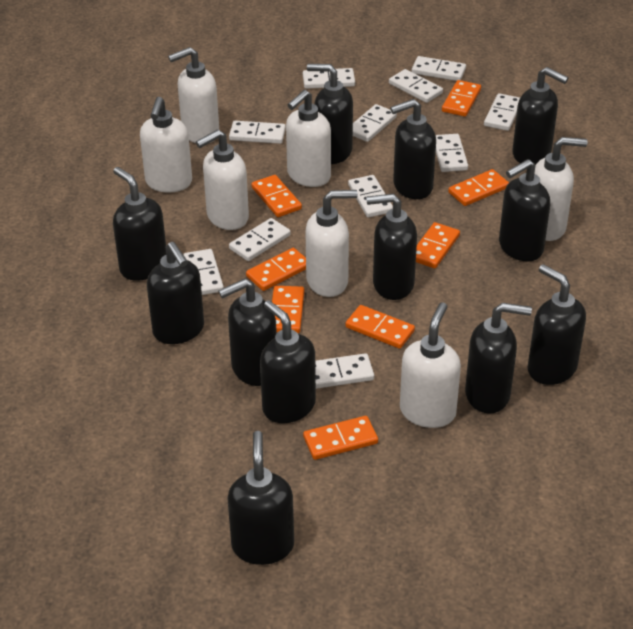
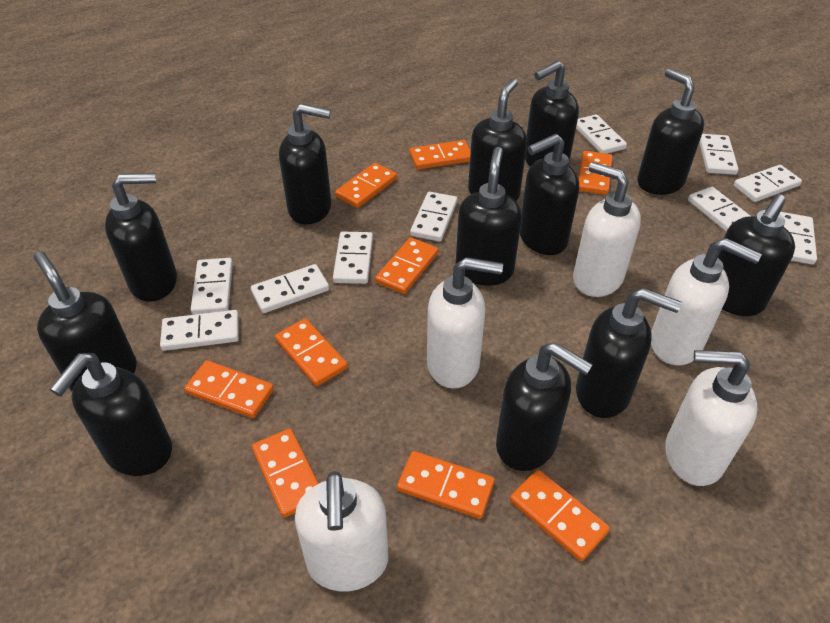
orange domino: 8 -> 9
white domino: 11 -> 10
white soap dispenser: 7 -> 5

